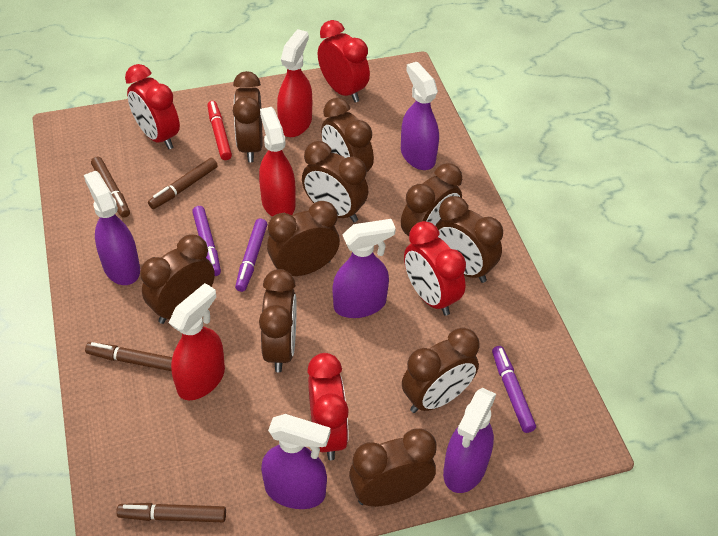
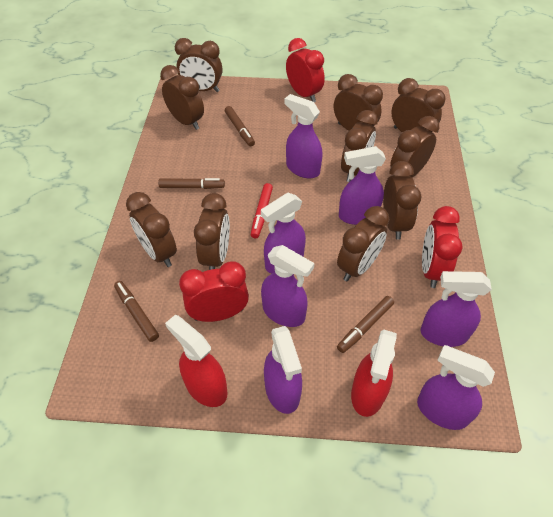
purple marker: 3 -> 0
purple spray bottle: 5 -> 7
red clock: 4 -> 3
red spray bottle: 3 -> 2

